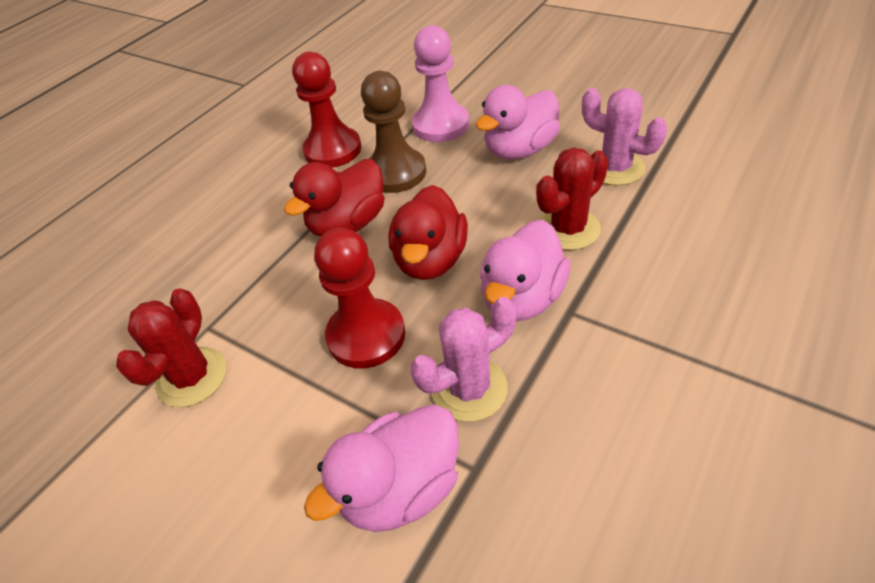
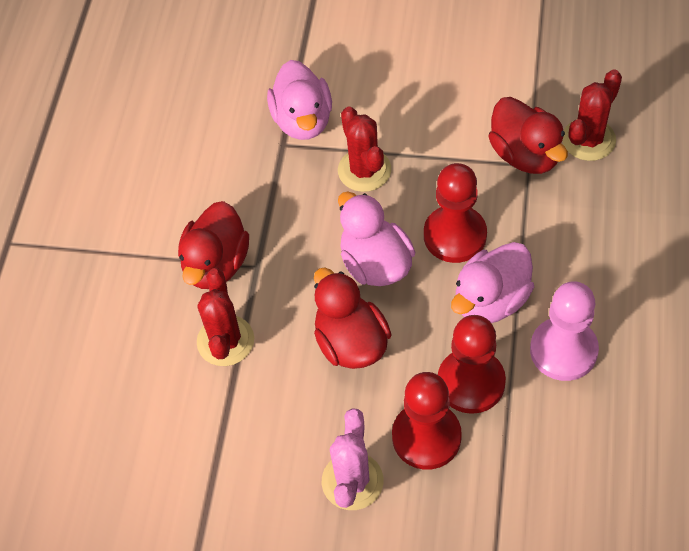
brown pawn: 1 -> 0
pink cactus: 2 -> 1
red cactus: 2 -> 3
red duck: 2 -> 3
red pawn: 2 -> 3

